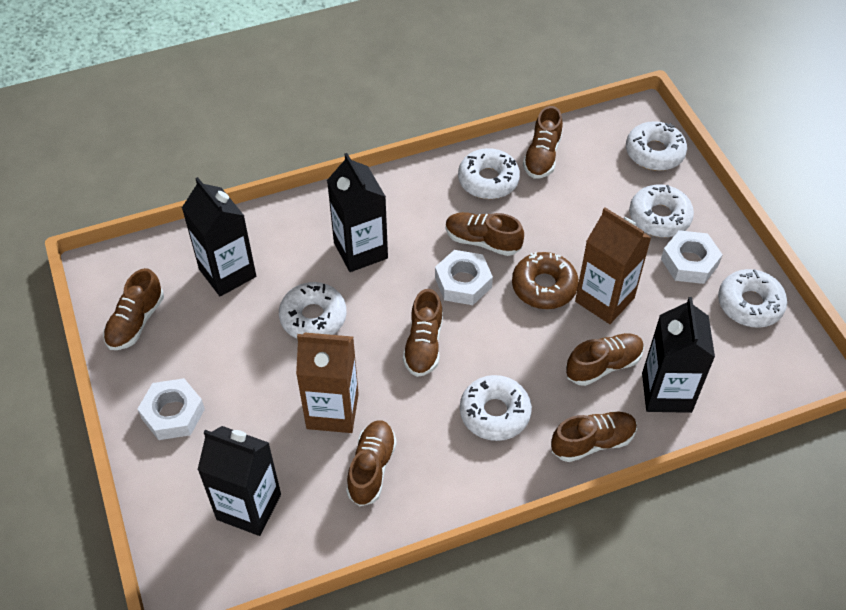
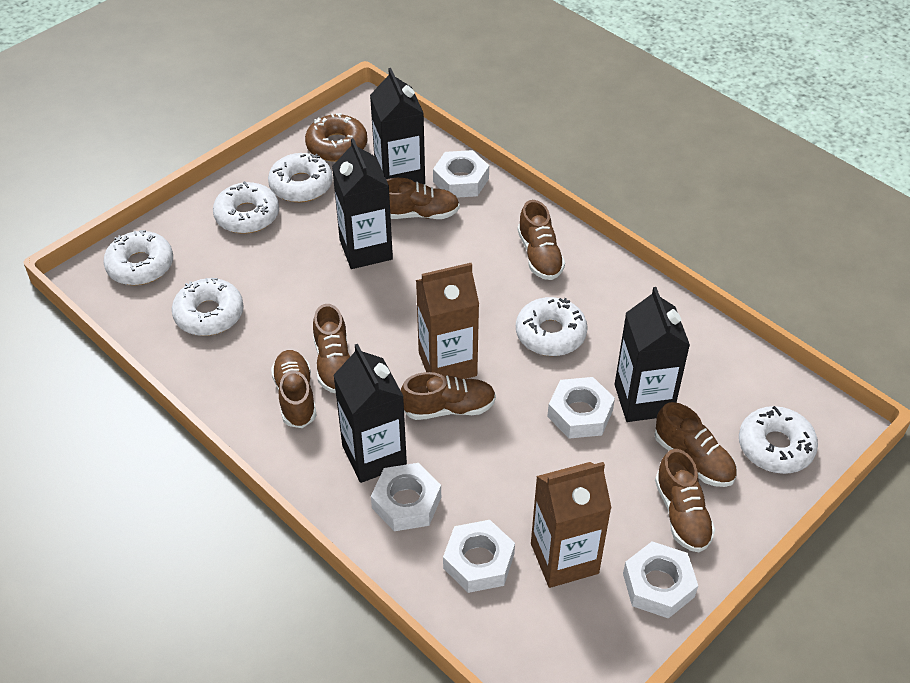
white nut: 3 -> 5

